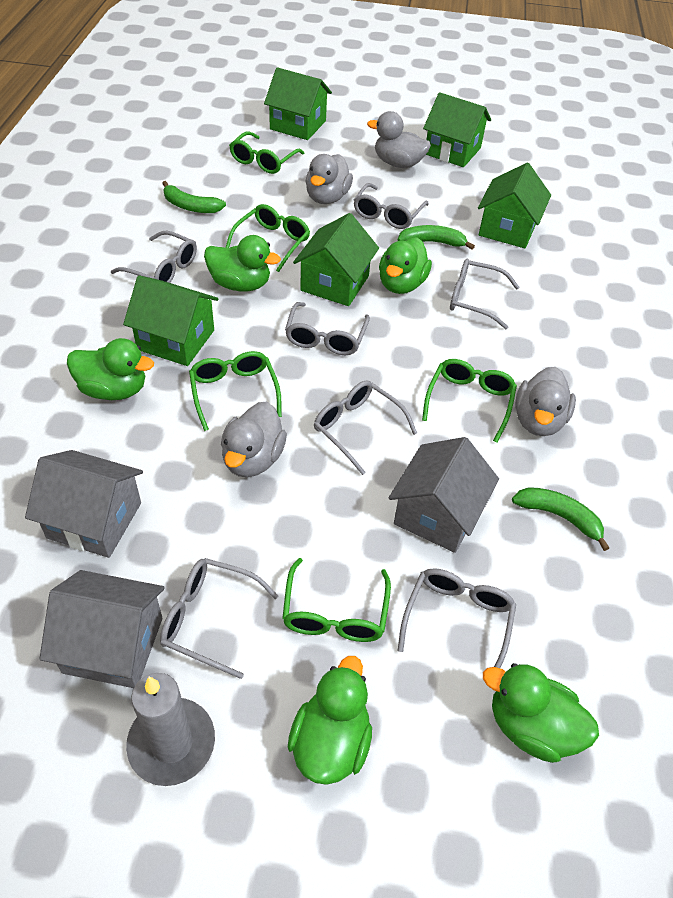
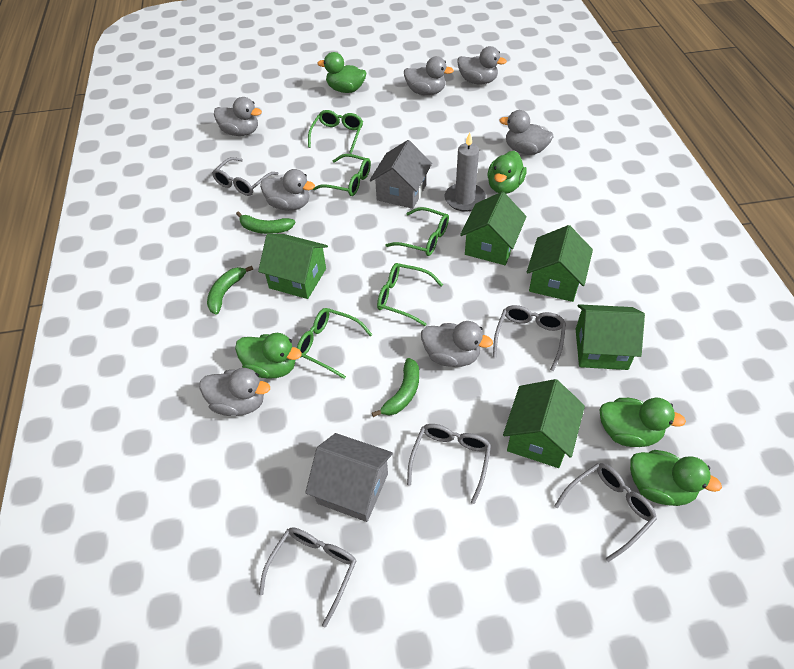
grey duck: 4 -> 7
grey glasses: 7 -> 5
grey house: 3 -> 2

